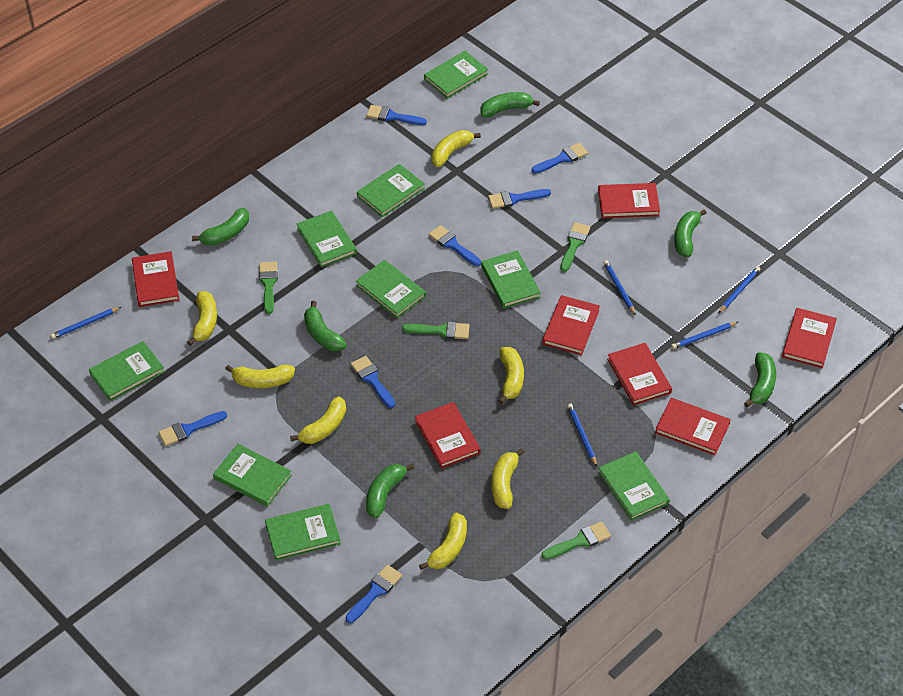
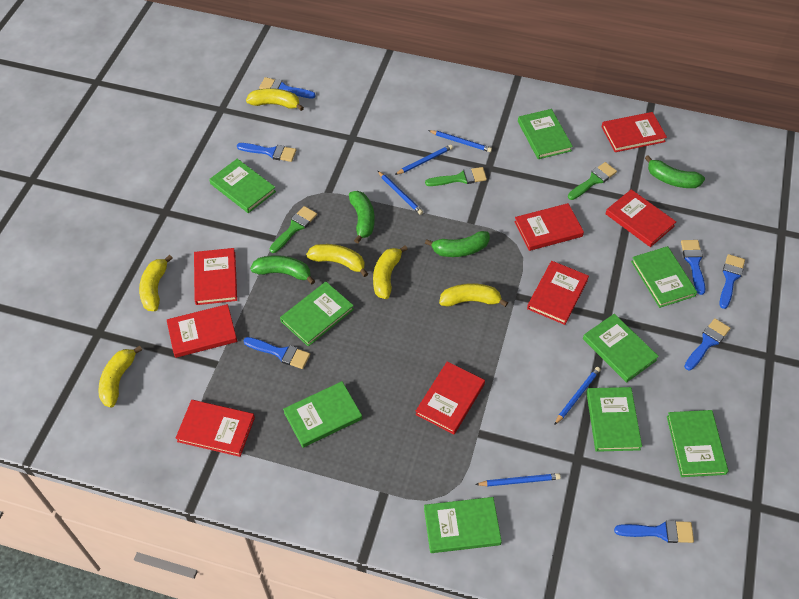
green banana: 6 -> 4
green brush: 4 -> 3
red book: 7 -> 8
yellow banana: 7 -> 6

